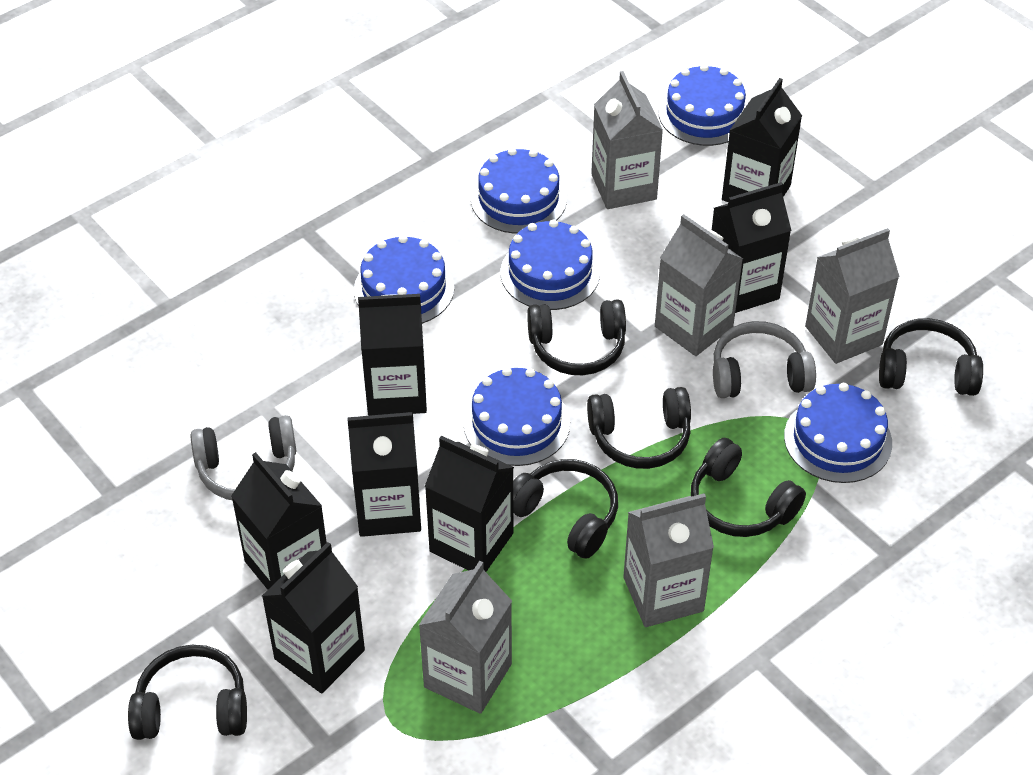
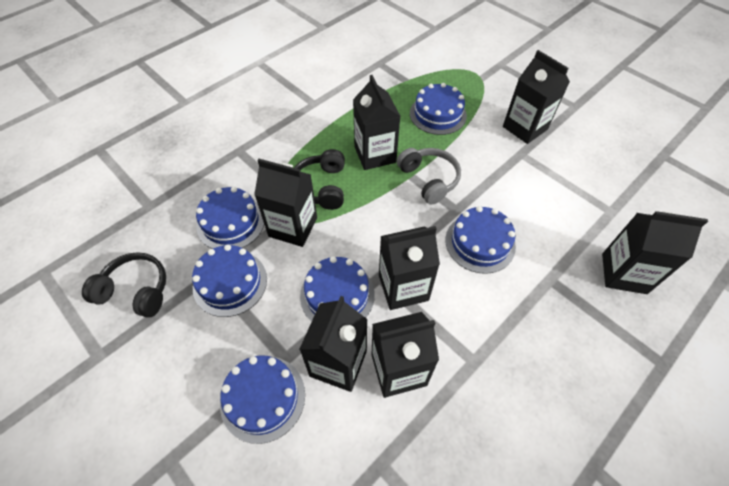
black headphones: 6 -> 2
grey carton: 5 -> 0
grey headphones: 2 -> 1

